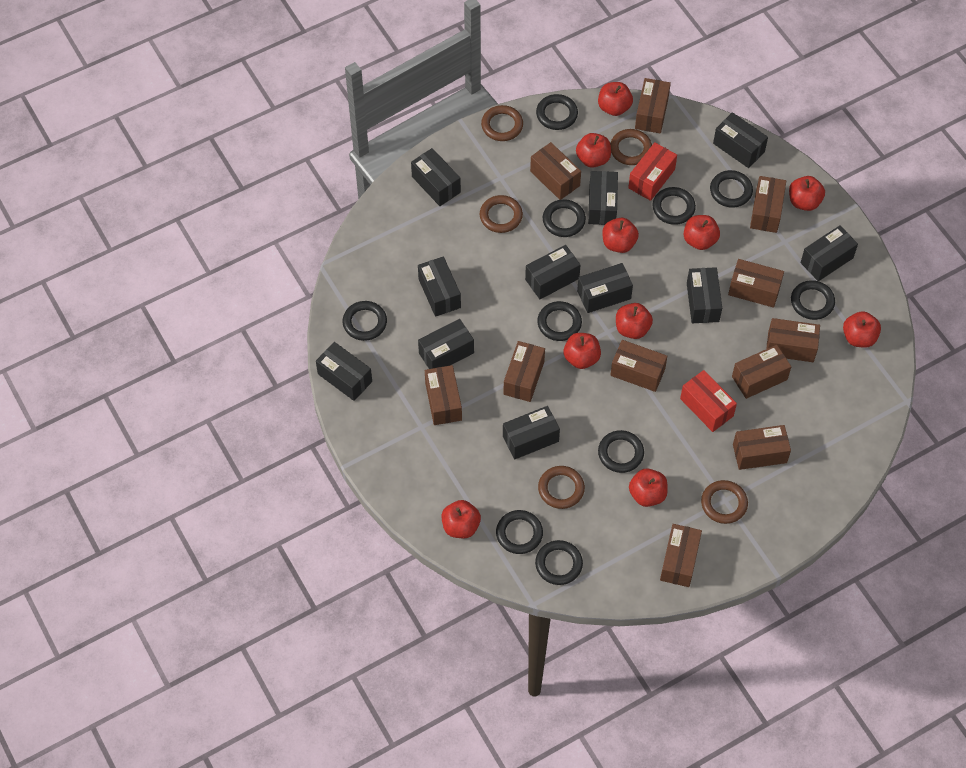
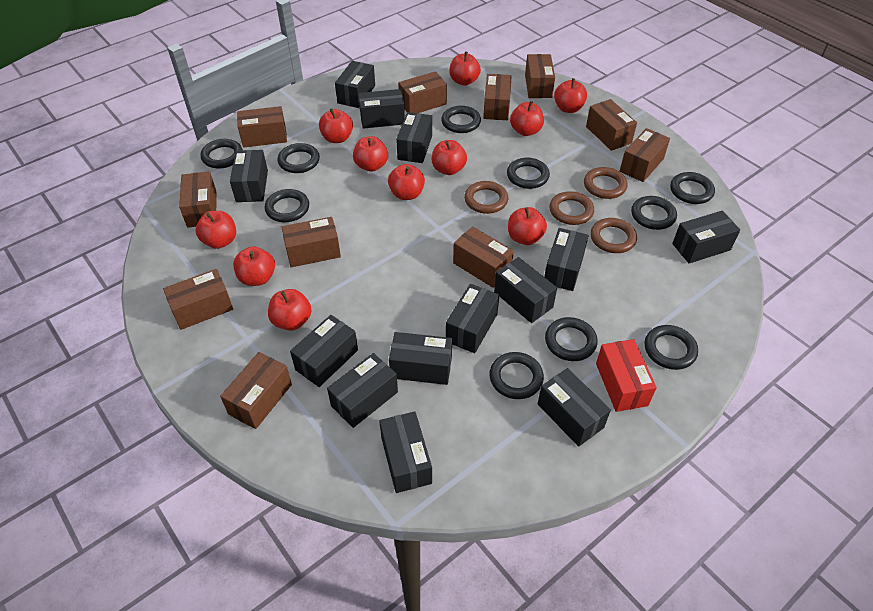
black box: 11 -> 13
brown ring: 5 -> 4
red apple: 10 -> 11
red box: 2 -> 1

